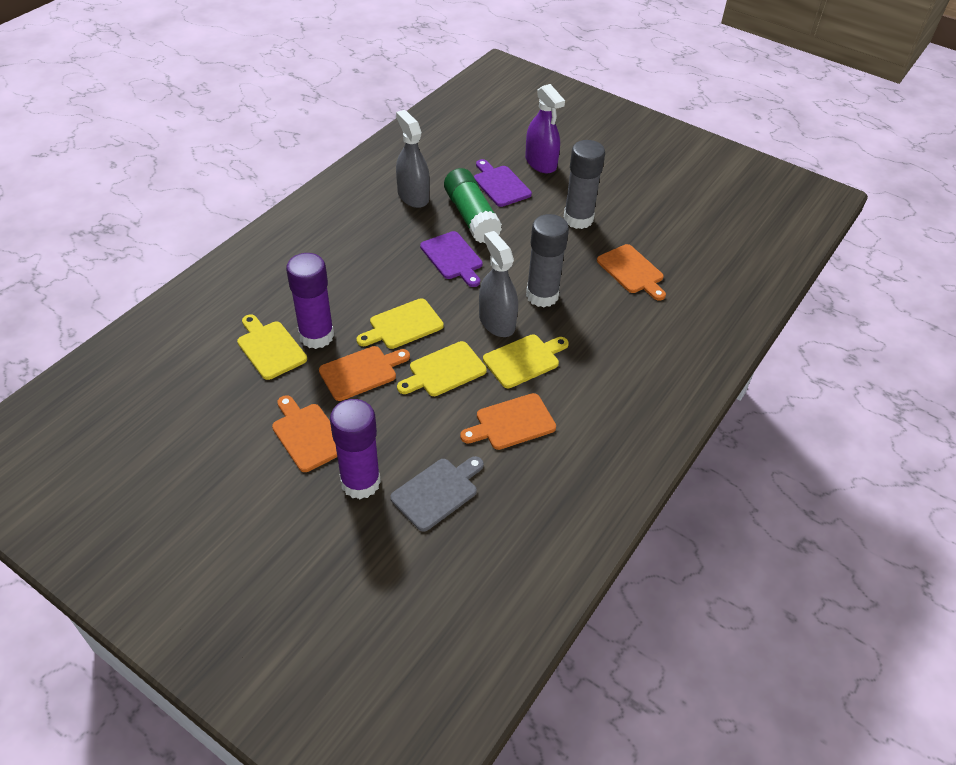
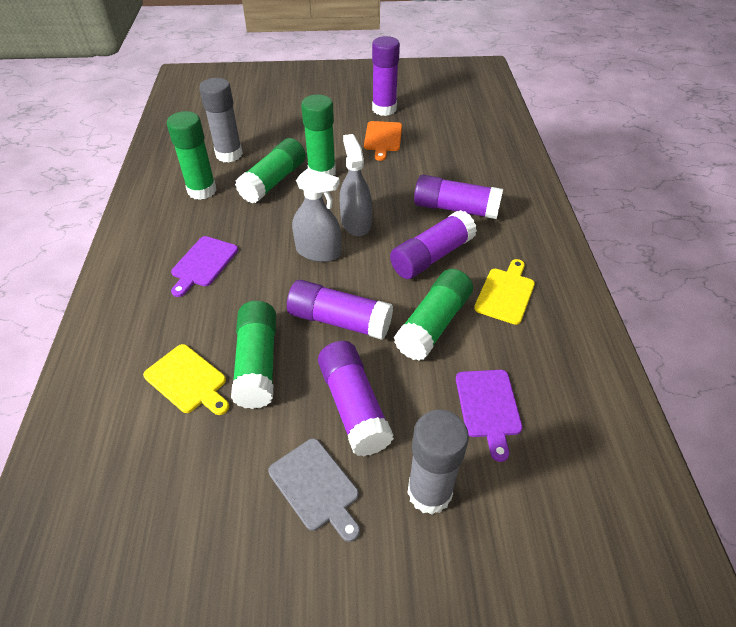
green glue stick: 1 -> 5
orange cutting board: 4 -> 1
purple glue stick: 2 -> 5
purple spray bottle: 1 -> 0
yellow cutting board: 4 -> 2

